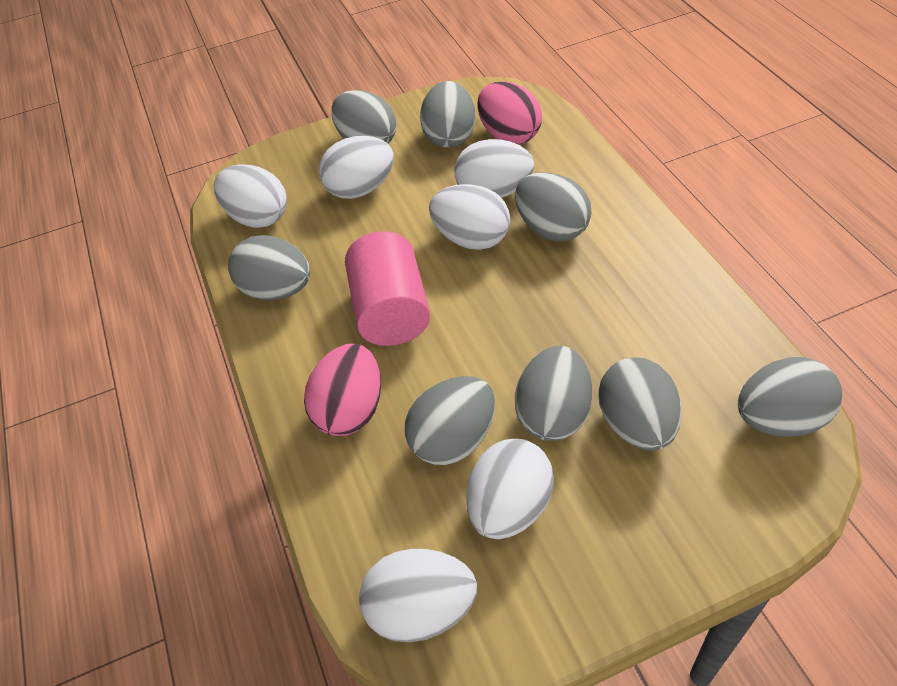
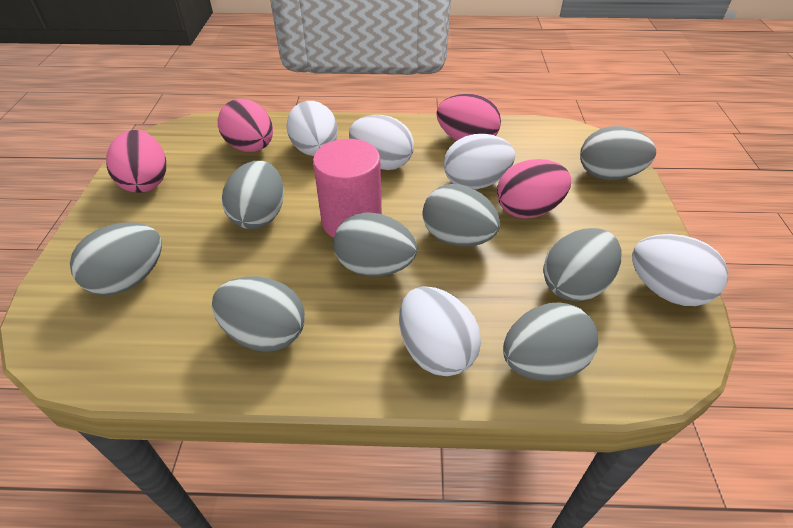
pink egg: 2 -> 4
white egg: 6 -> 5

